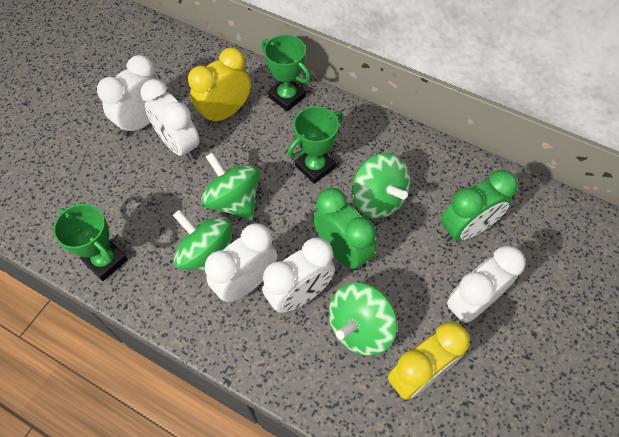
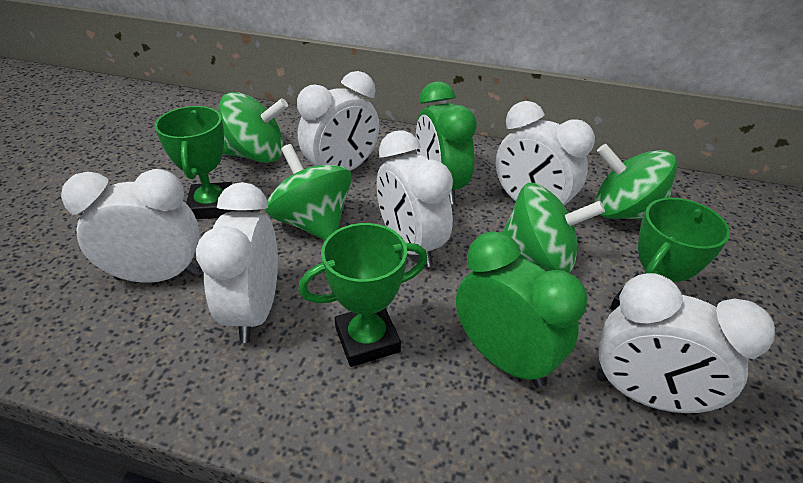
white clock: 5 -> 6
yellow clock: 2 -> 0

